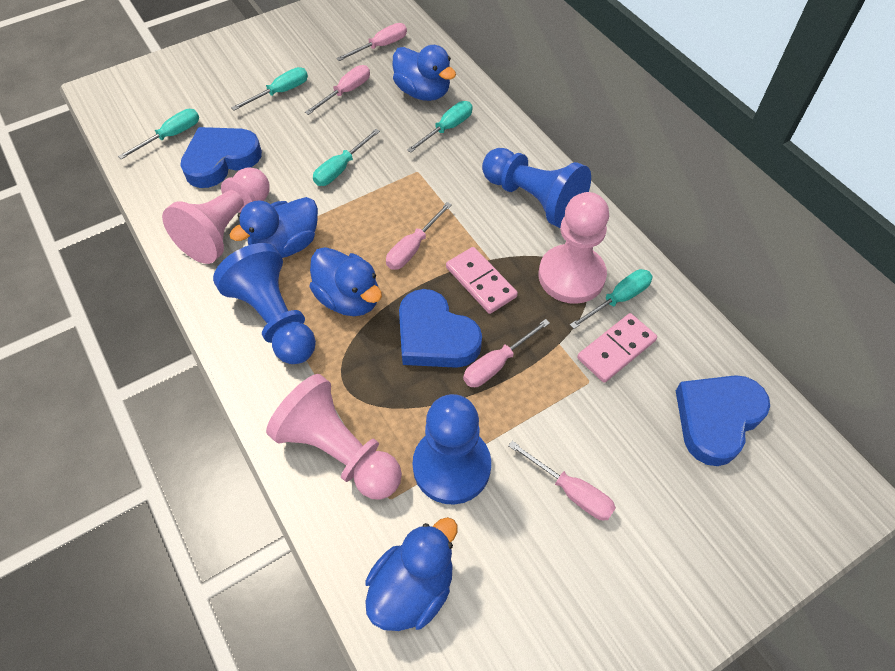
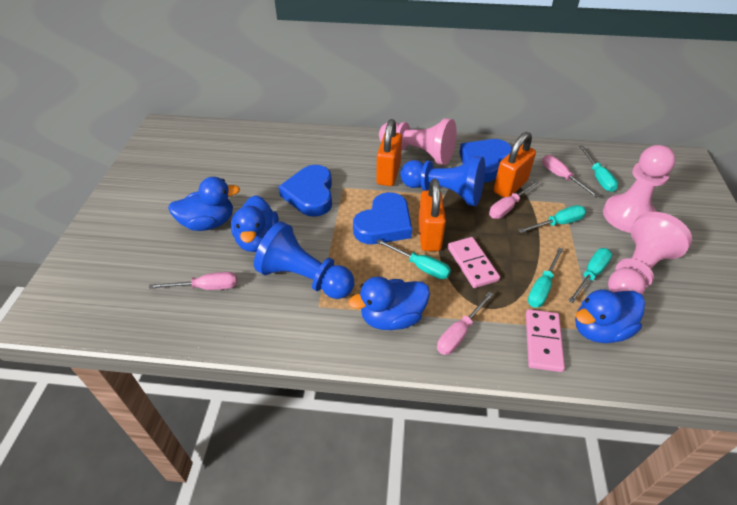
blue pawn: 3 -> 2
orange padlock: 0 -> 3
pink screwdriver: 5 -> 4

